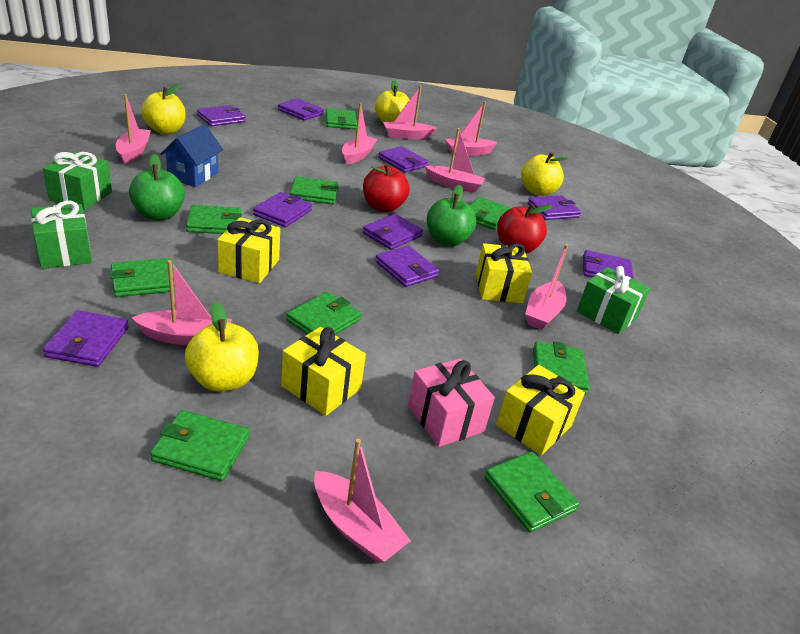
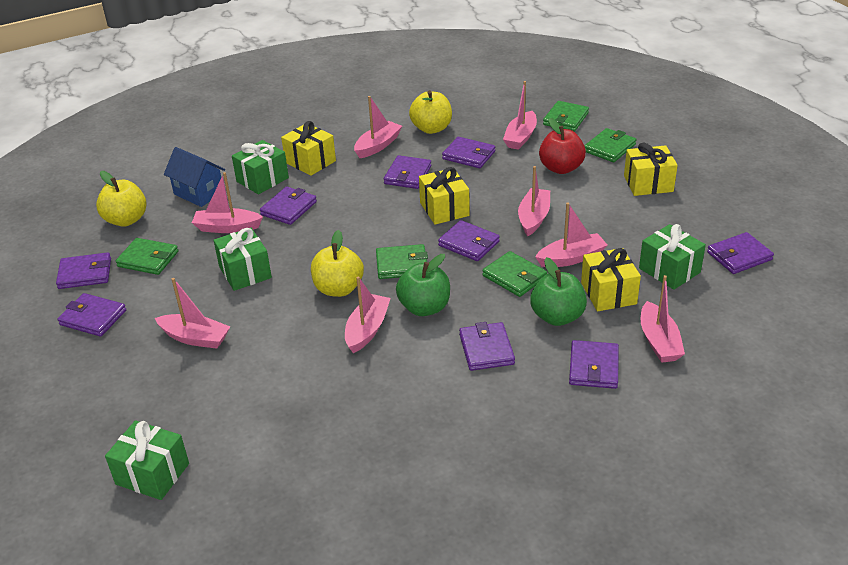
green gift: 3 -> 4
green wallet: 9 -> 5
pink gift: 1 -> 0
red apple: 2 -> 1
yellow apple: 4 -> 3

